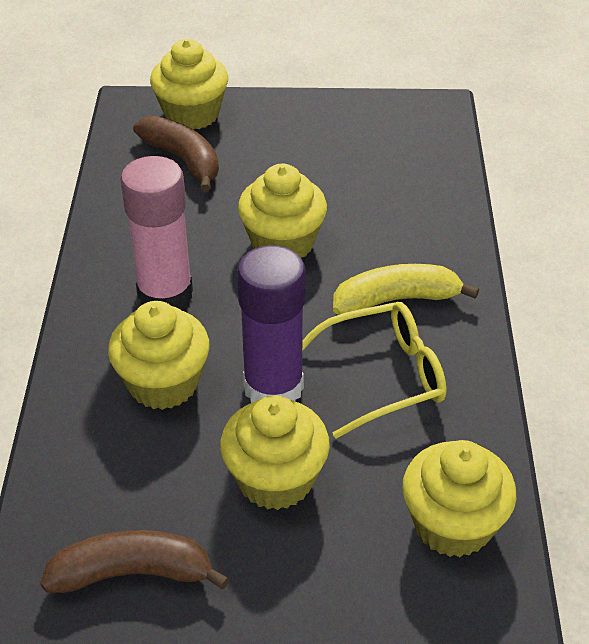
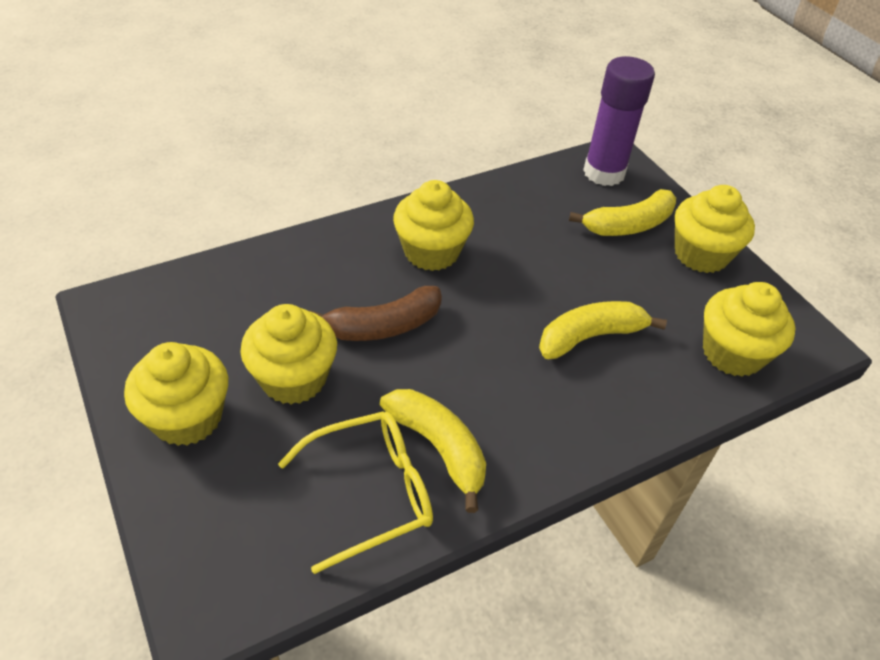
brown banana: 2 -> 1
pink glue stick: 1 -> 0
yellow banana: 1 -> 3

